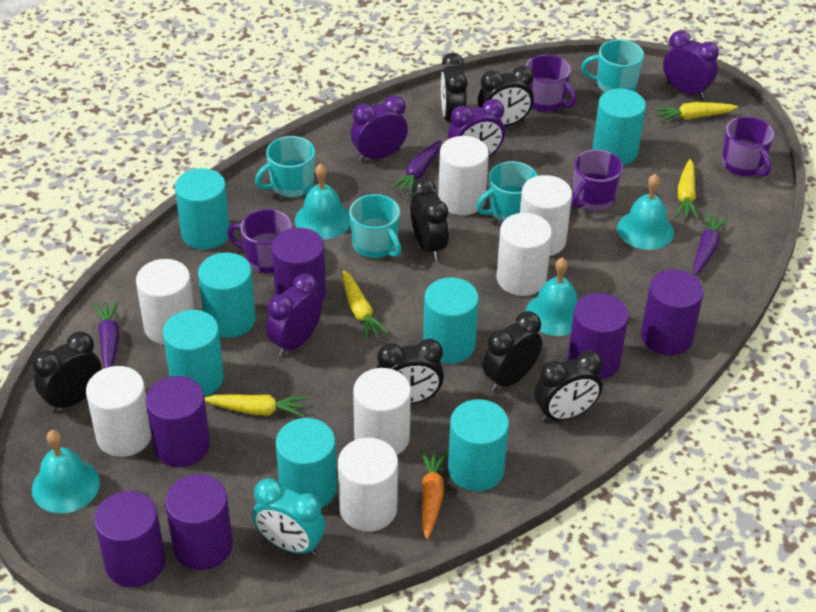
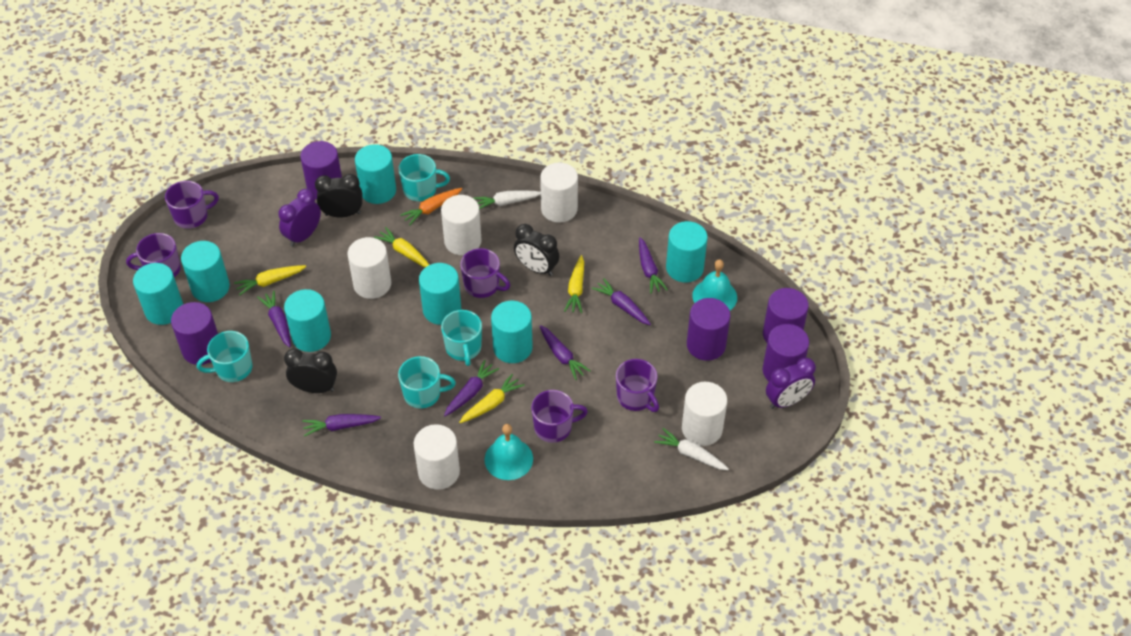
black clock: 7 -> 3
purple carrot: 3 -> 6
purple clock: 4 -> 2
purple cylinder: 6 -> 5
purple mug: 4 -> 5
turquoise bell: 4 -> 2
turquoise clock: 1 -> 0
white carrot: 0 -> 2
white cylinder: 7 -> 5

